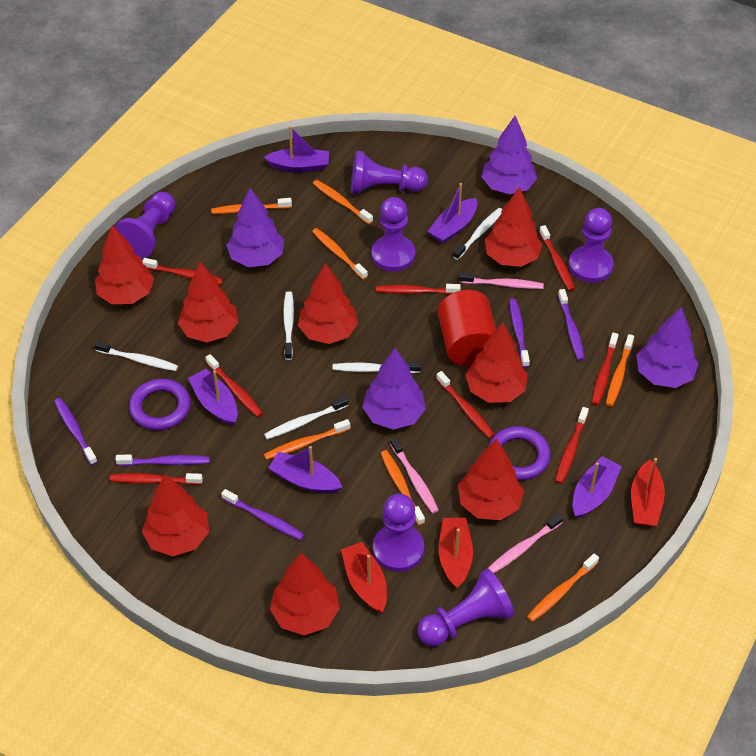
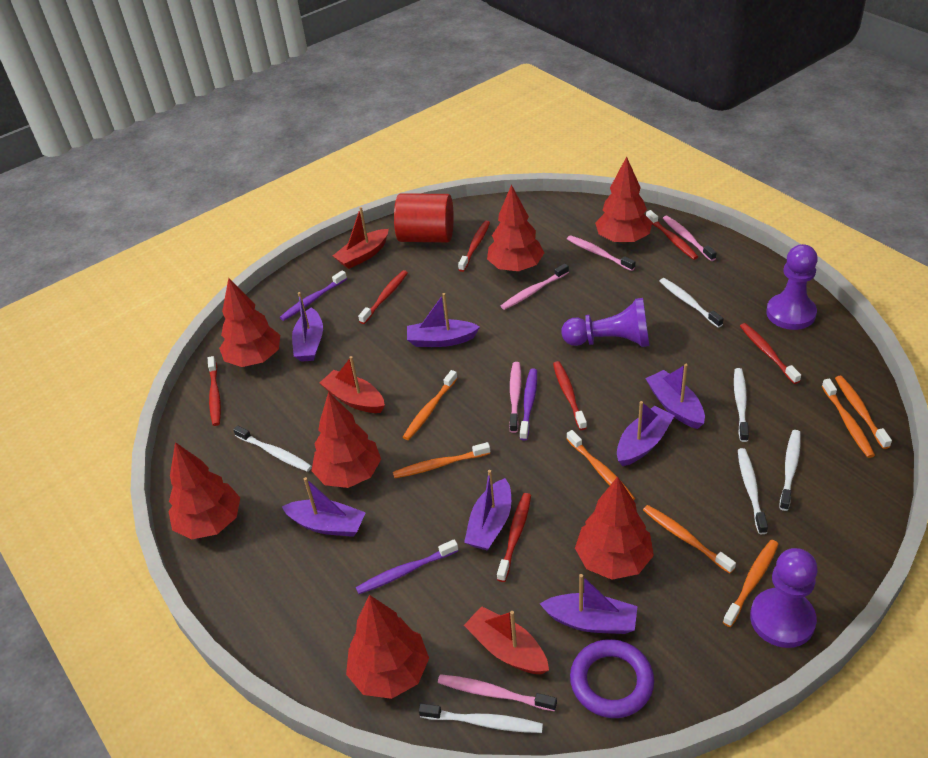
pink toothbrush: 3 -> 5
purple boat: 5 -> 7
purple pawn: 6 -> 3
purple ring: 2 -> 1
purple toothbrush: 5 -> 3
purple tree: 4 -> 0
red toothbrush: 8 -> 7
red tree: 8 -> 7
white toothbrush: 5 -> 6

